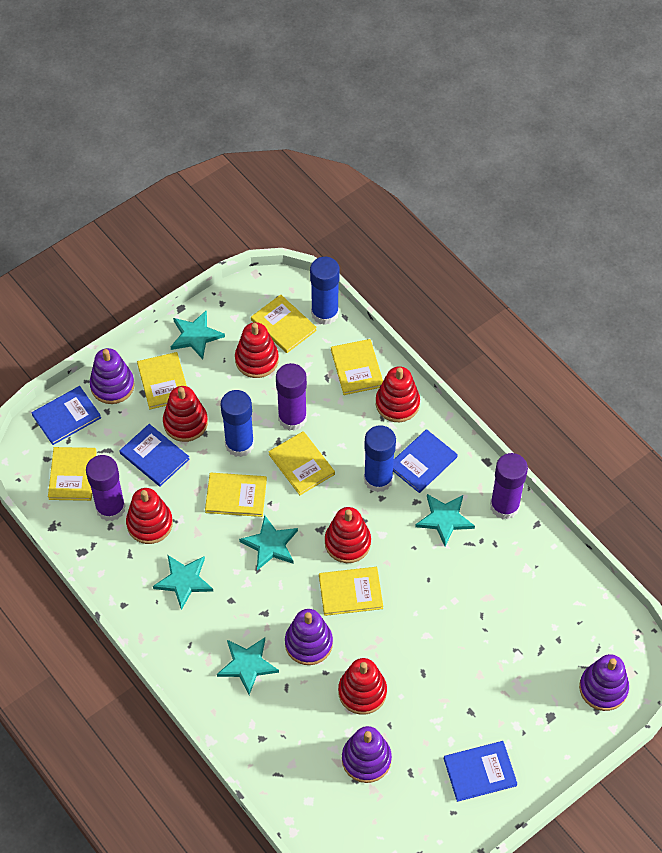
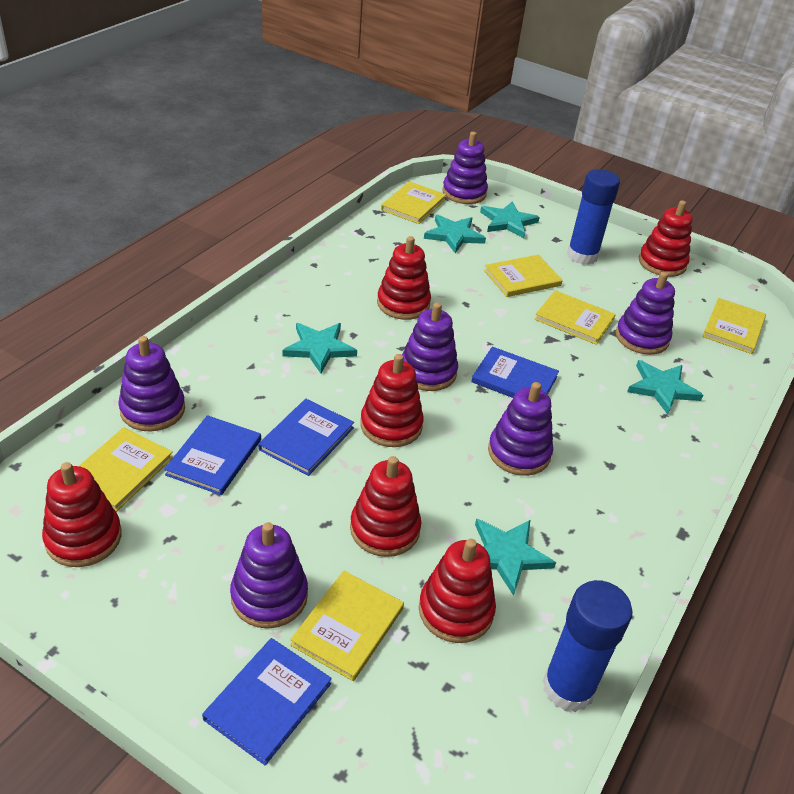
blue glue stick: 3 -> 2
purple glue stick: 3 -> 0
purple stacking toy: 4 -> 6
yellow book: 7 -> 6

